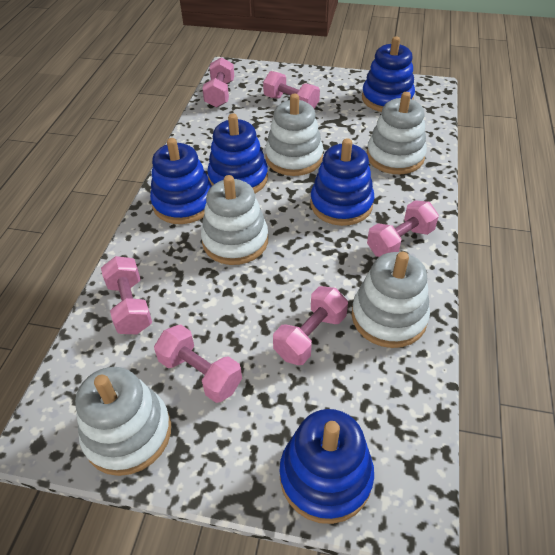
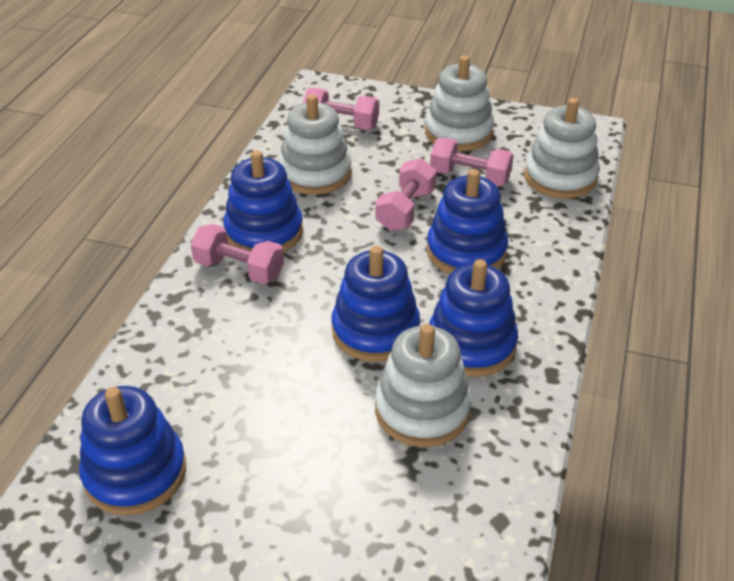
pink dumbbell: 6 -> 4
white stacking toy: 5 -> 4

